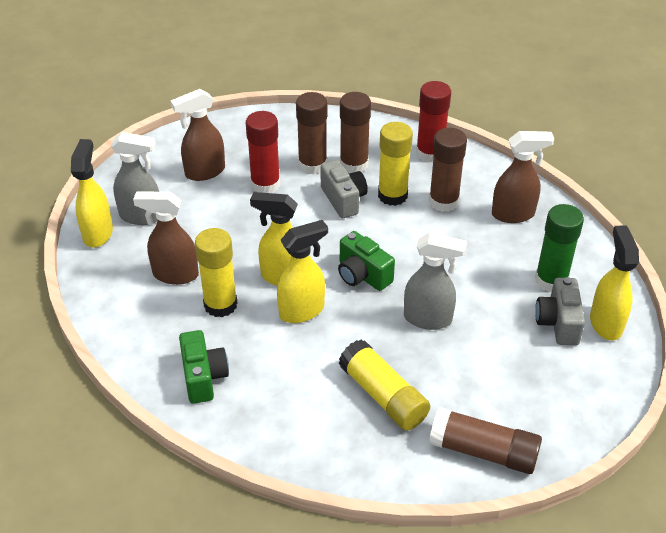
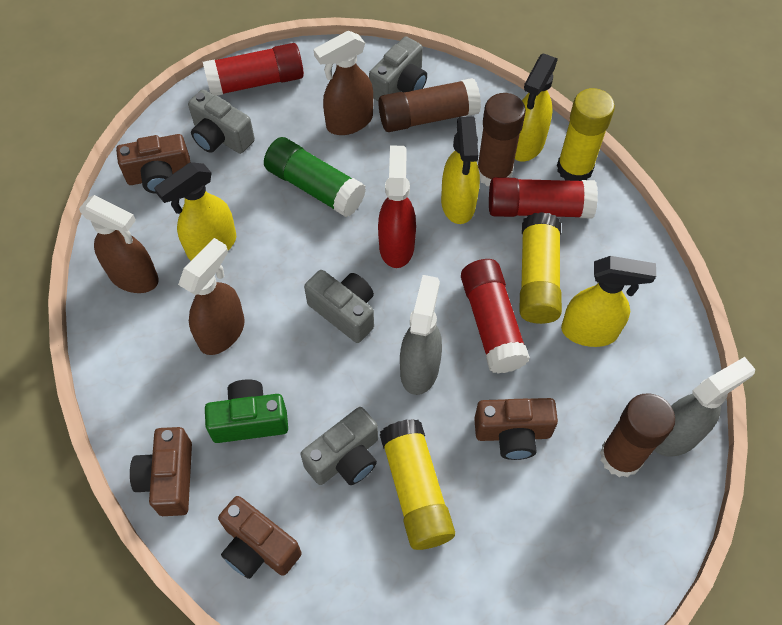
brown camera: 0 -> 4
brown glue stick: 4 -> 3
green camera: 2 -> 1
grey camera: 2 -> 4
red glue stick: 2 -> 3
red spray bottle: 0 -> 1

